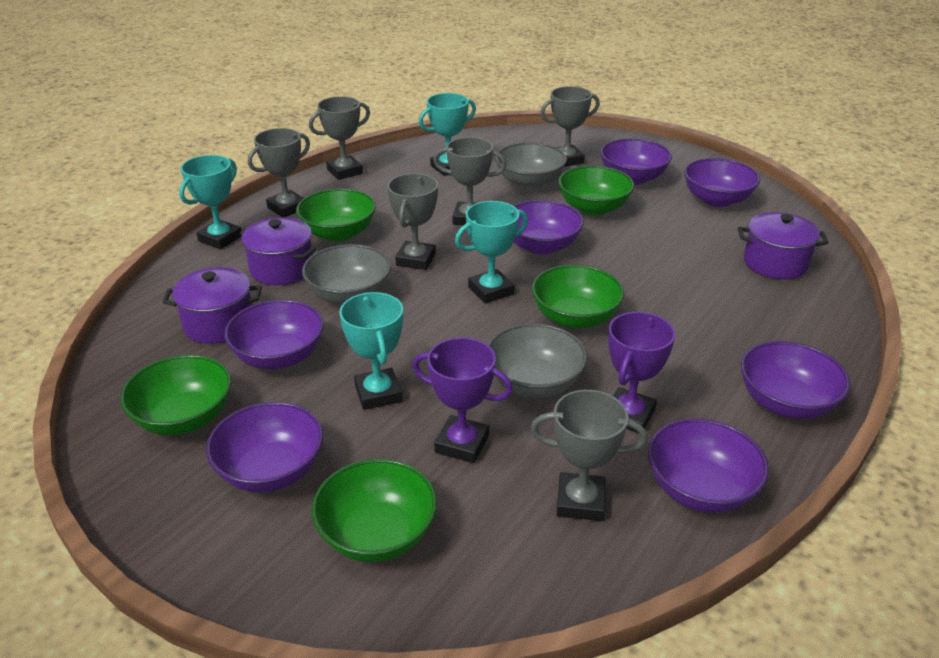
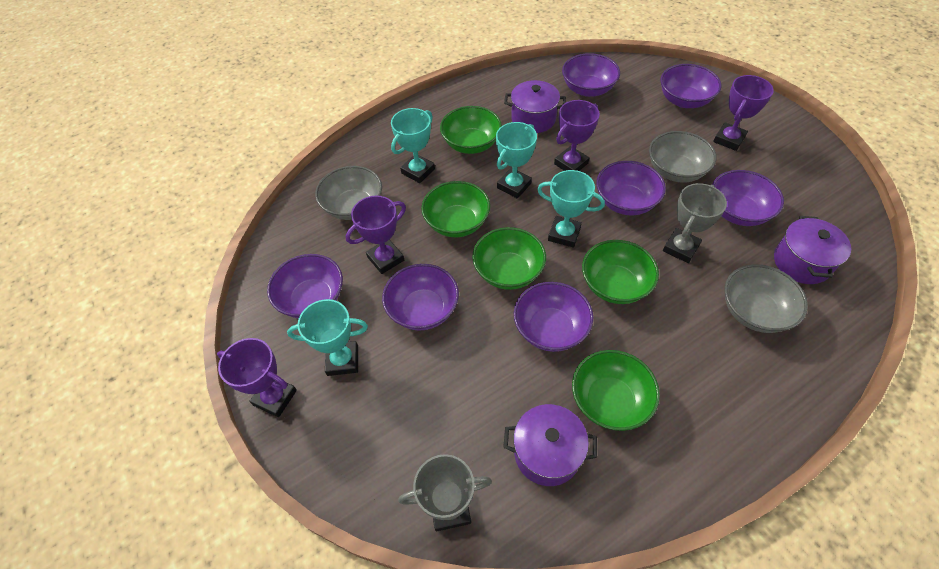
grey trophy: 6 -> 2
purple trophy: 2 -> 4

